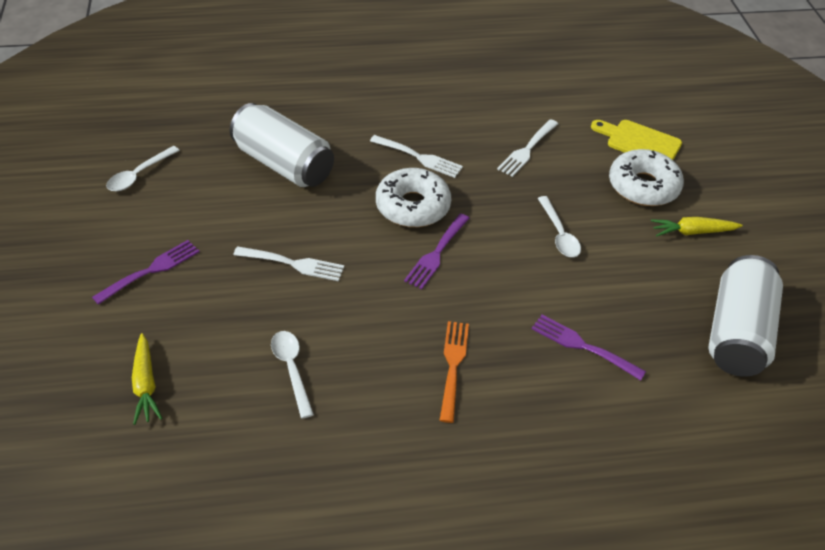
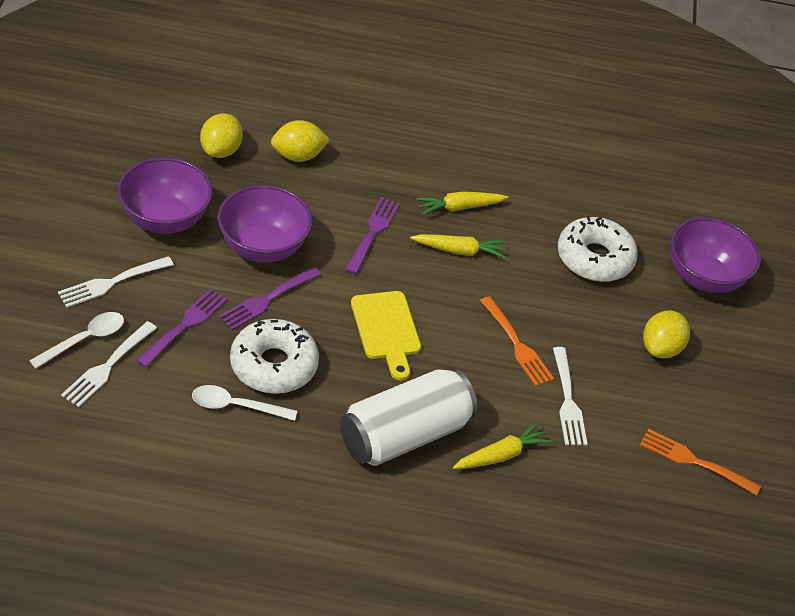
orange fork: 1 -> 2
purple bowl: 0 -> 3
white can: 2 -> 1
white spoon: 3 -> 2
yellow carrot: 2 -> 3
yellow lemon: 0 -> 3

